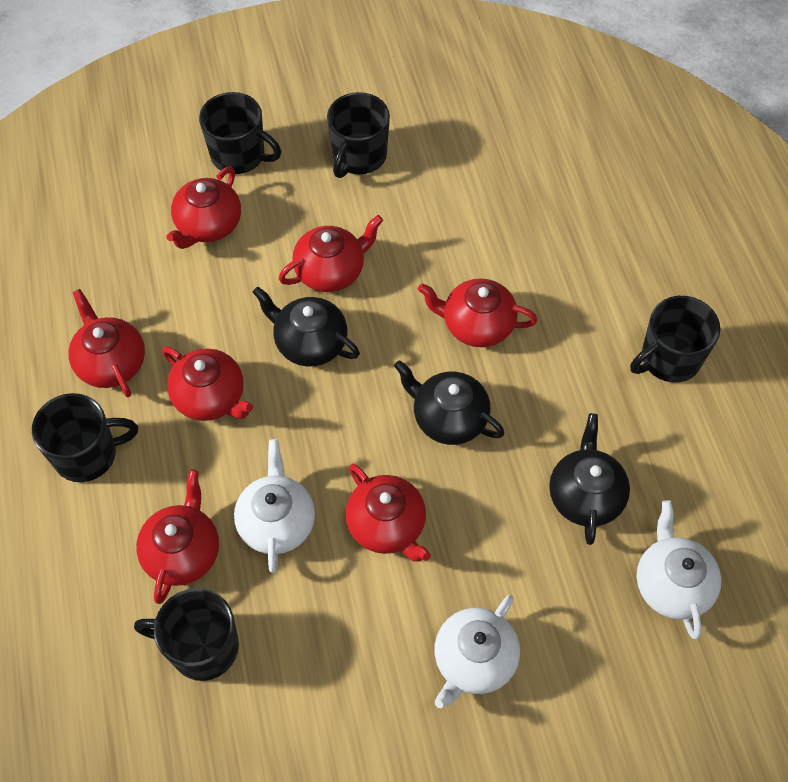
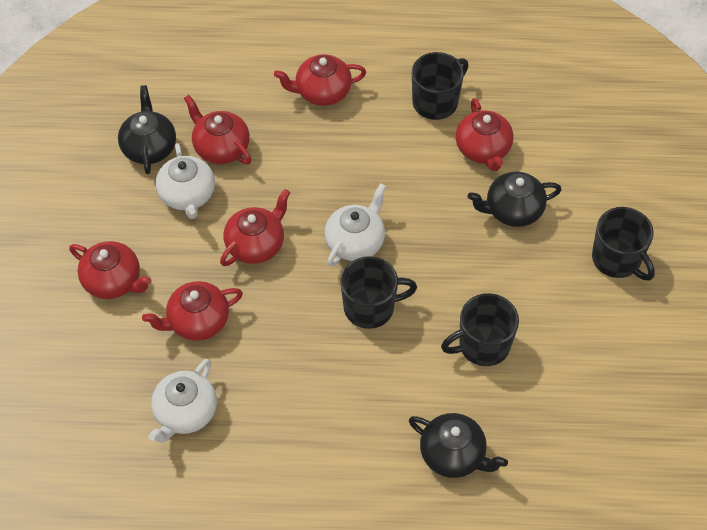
black mug: 5 -> 4
red teapot: 7 -> 6

